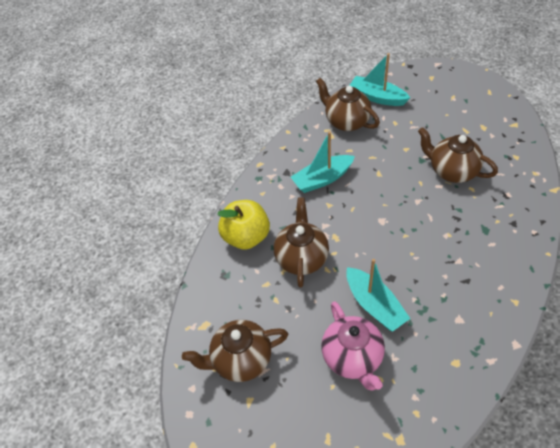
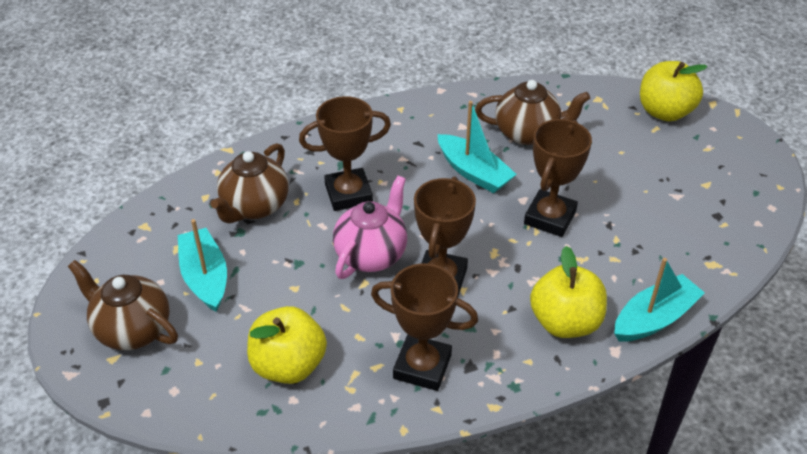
brown teapot: 4 -> 3
brown trophy: 0 -> 4
yellow apple: 1 -> 3

